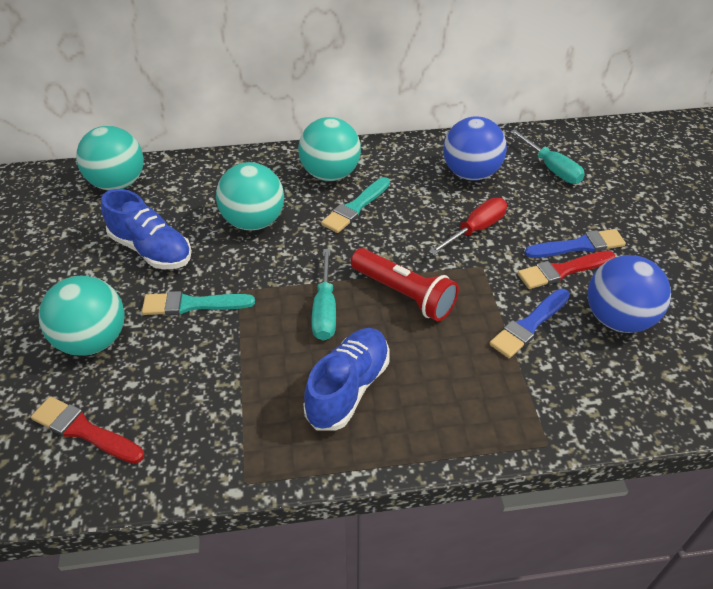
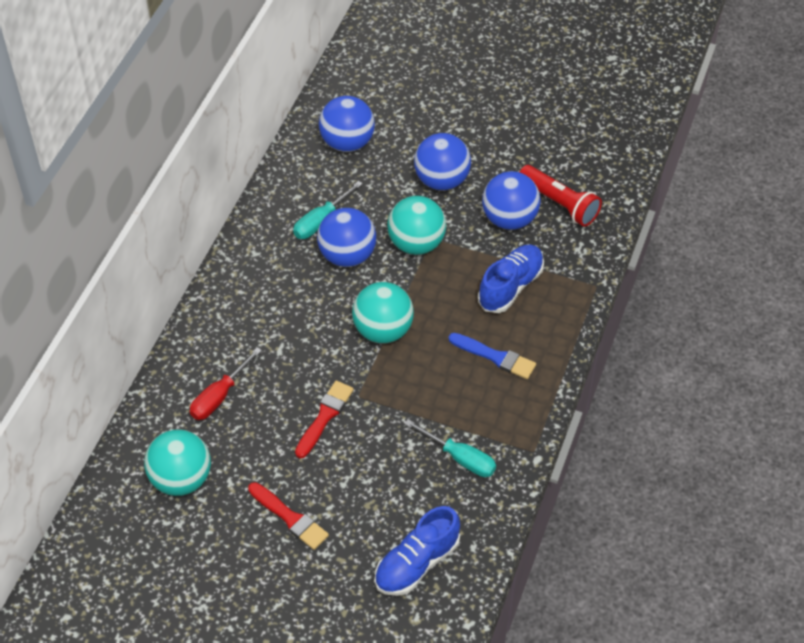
blue ball: 2 -> 4
blue brush: 2 -> 1
turquoise ball: 4 -> 3
turquoise brush: 2 -> 0

